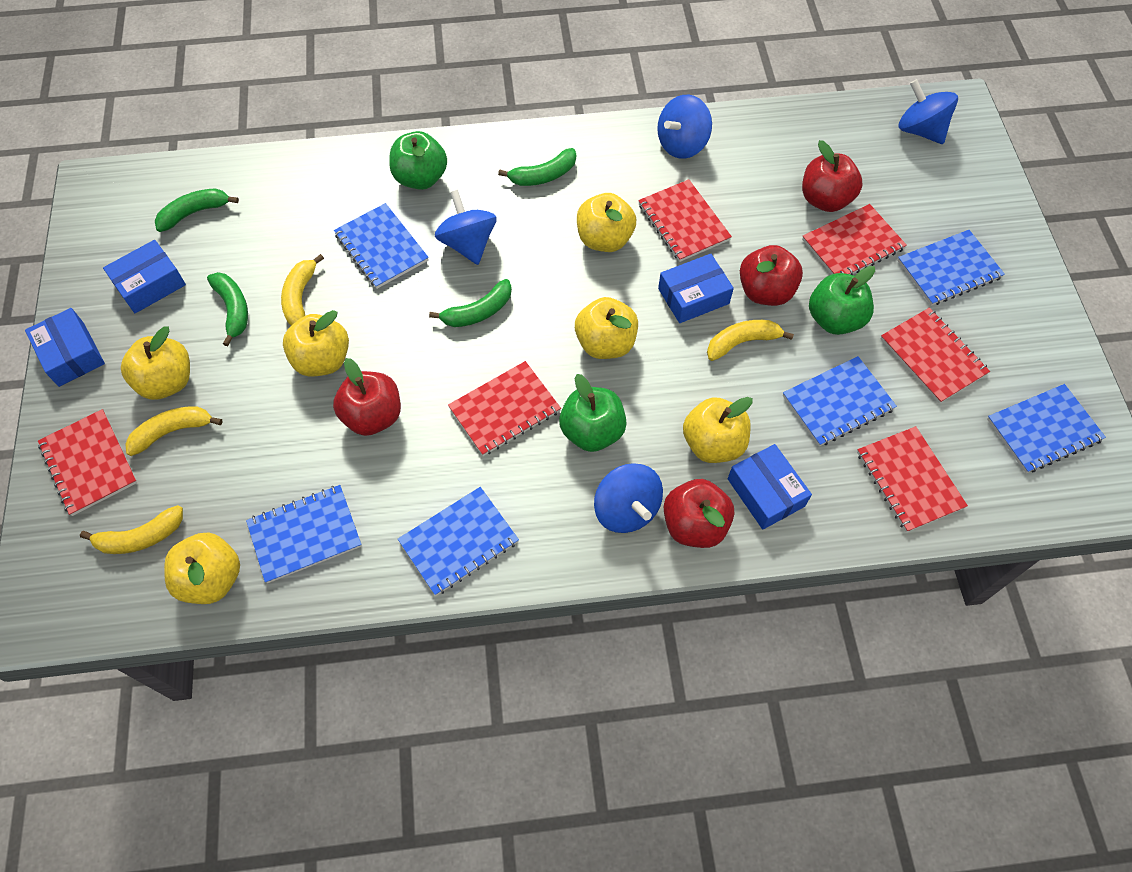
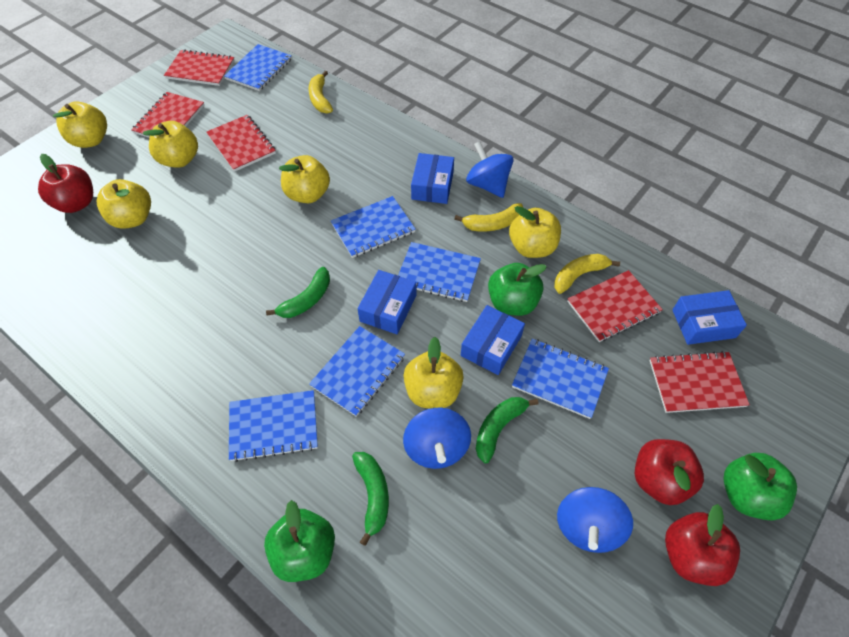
blue spinning top: 4 -> 3
green banana: 4 -> 3
red apple: 4 -> 3
red notebook: 6 -> 5
yellow banana: 4 -> 3

